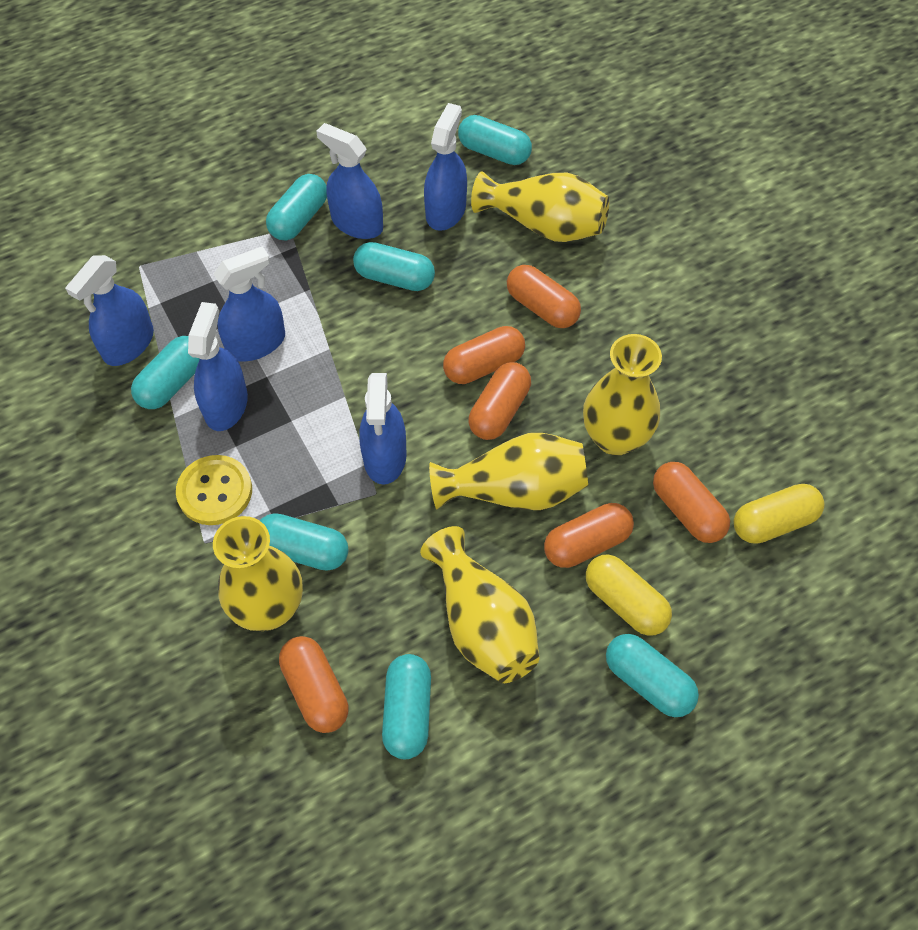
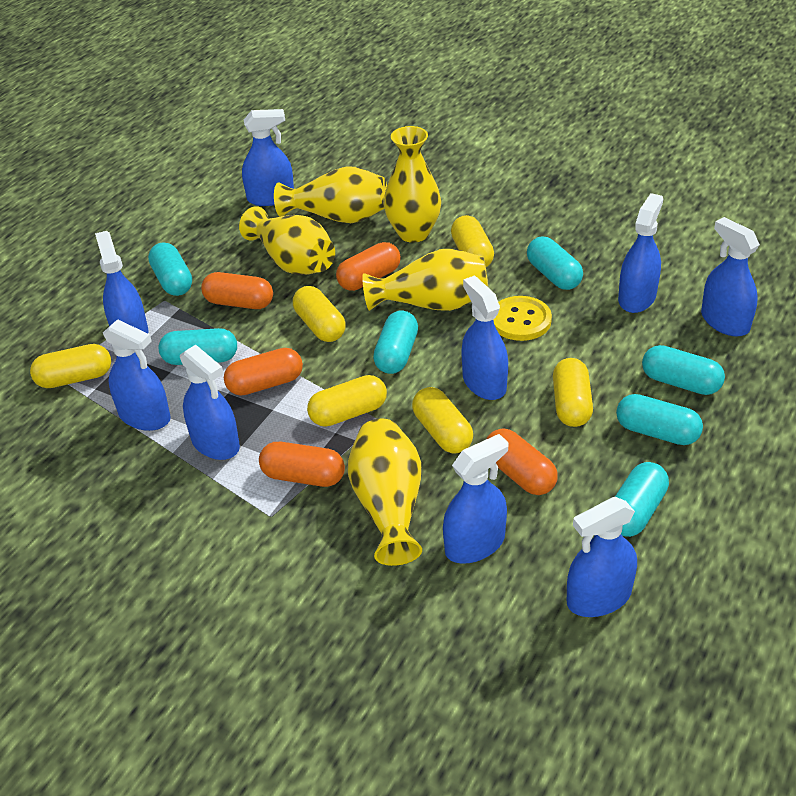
blue spray bottle: 6 -> 9
orange capsule: 6 -> 5
yellow capsule: 2 -> 6

